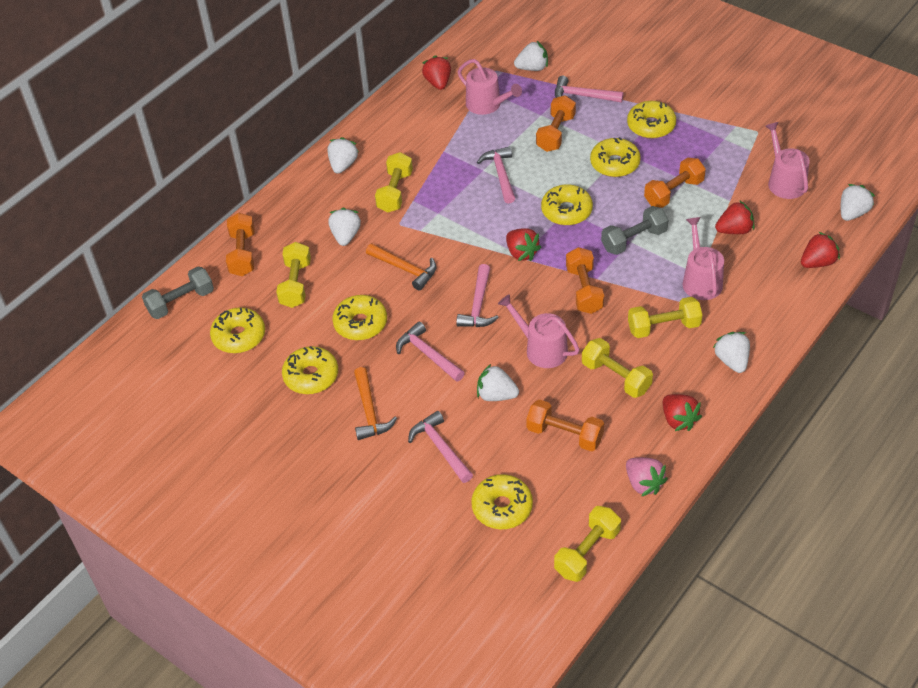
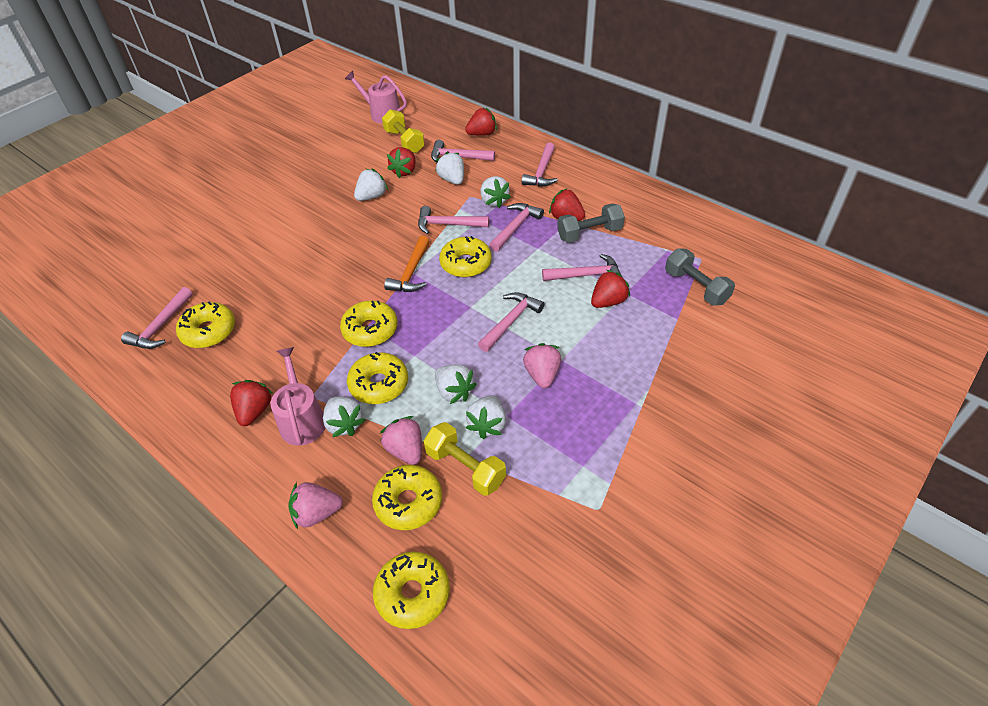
orange dumbbell: 5 -> 0
orange hammer: 2 -> 1
pink hammer: 5 -> 7
pink strawberry: 1 -> 3
pink watering can: 4 -> 2
yellow donut: 7 -> 6
yellow dumbbell: 5 -> 2

